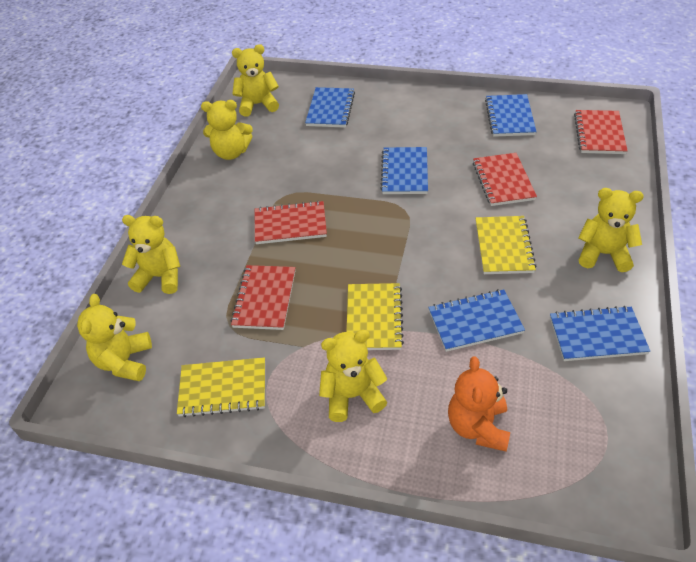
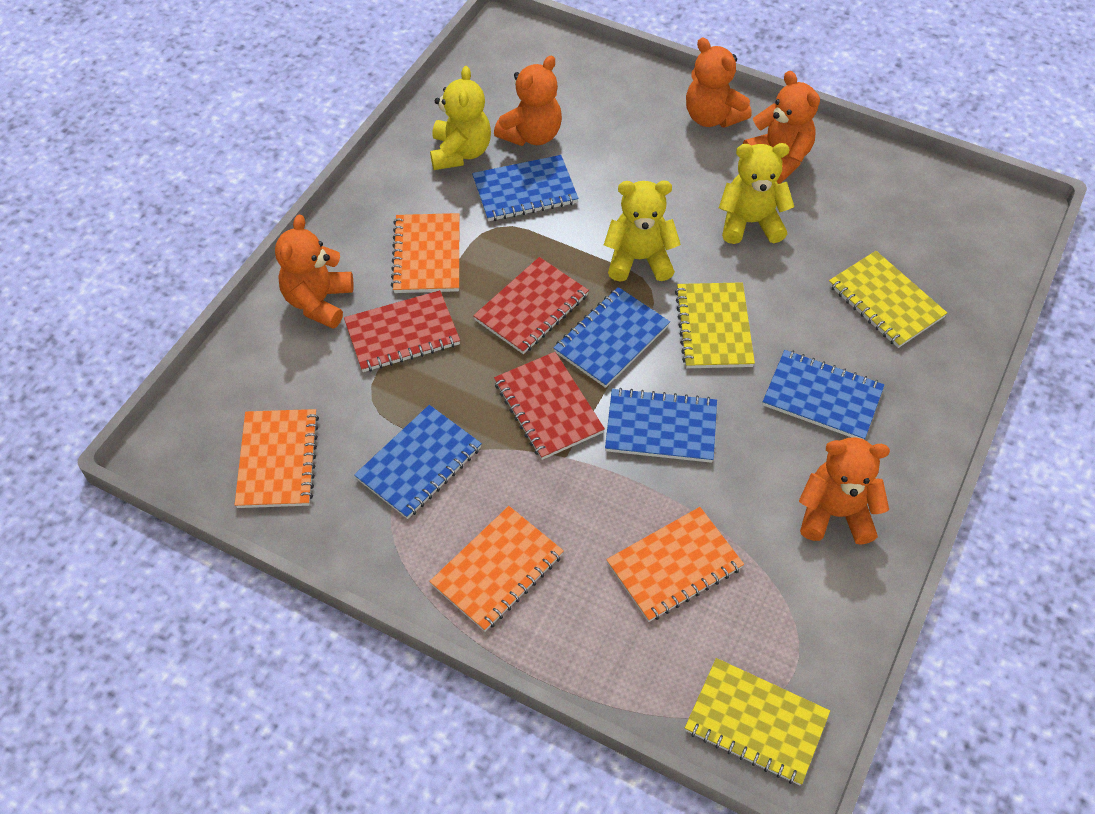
orange notebook: 0 -> 4
orange teddy bear: 1 -> 5
red notebook: 4 -> 3
yellow teddy bear: 6 -> 3

